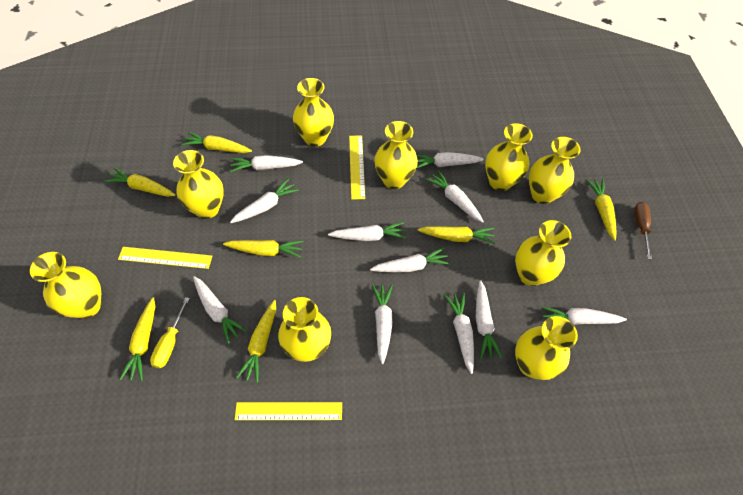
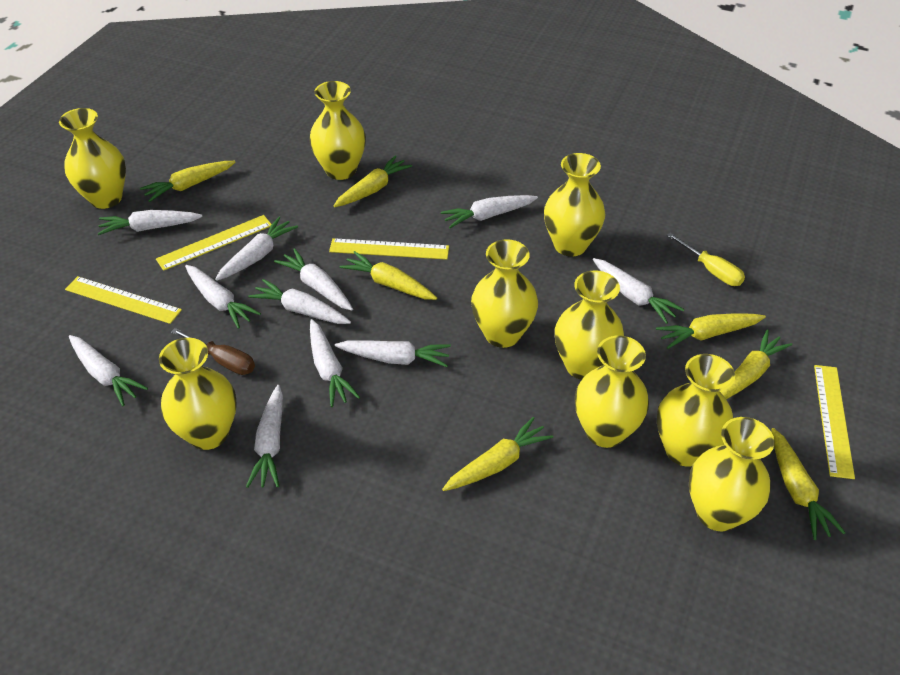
yellow ruler: 3 -> 4

